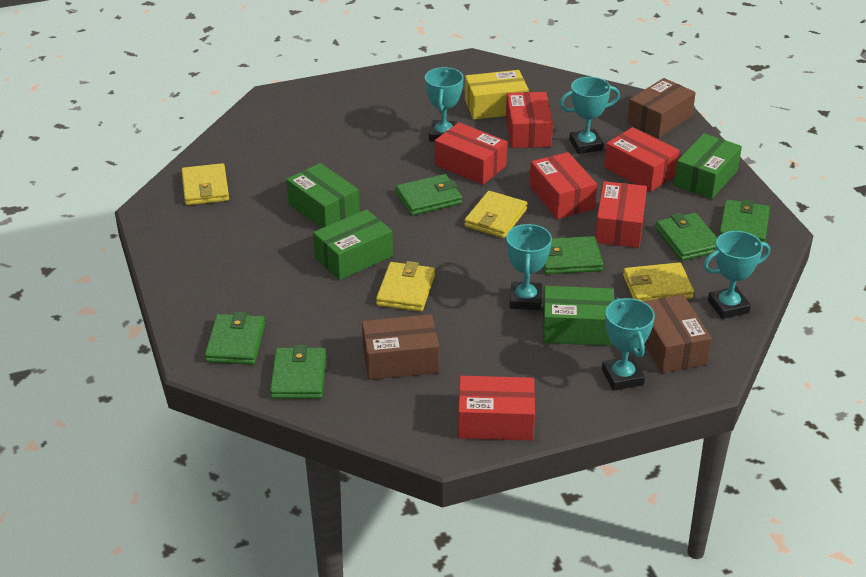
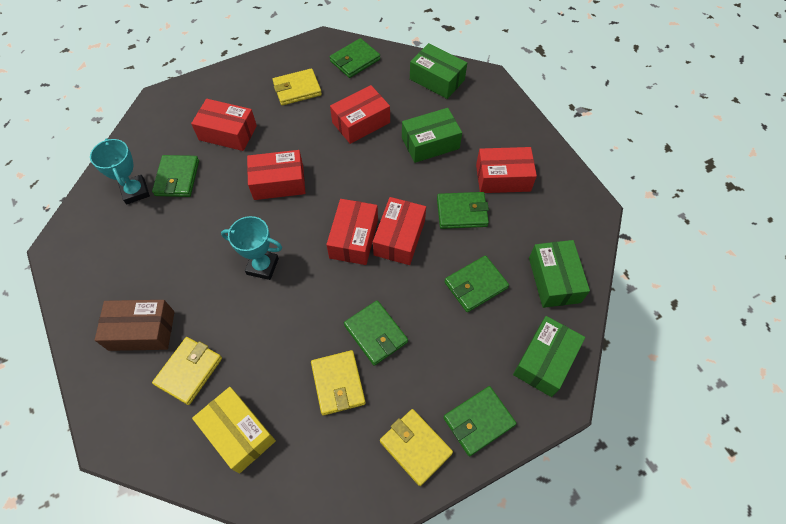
brown box: 3 -> 1
turquoise trophy: 5 -> 2

